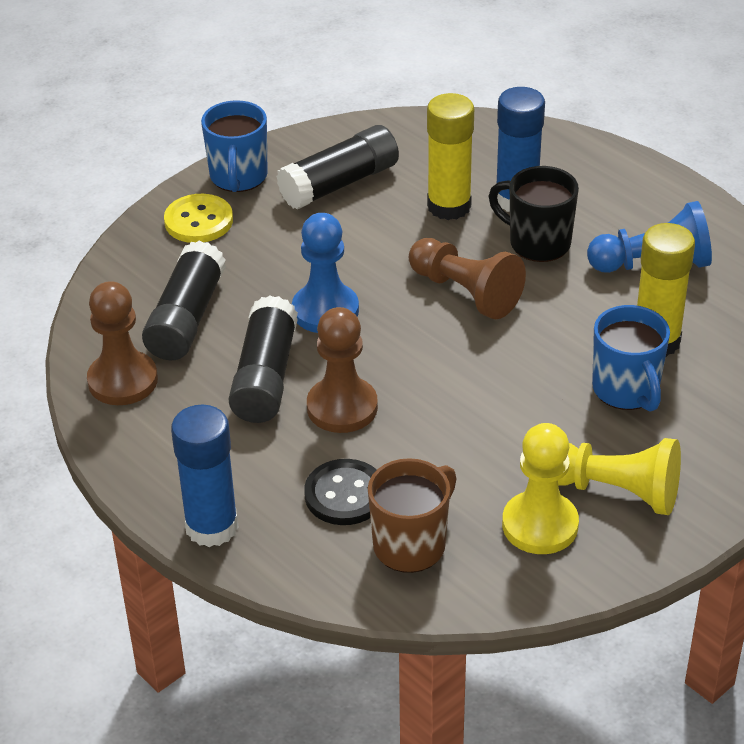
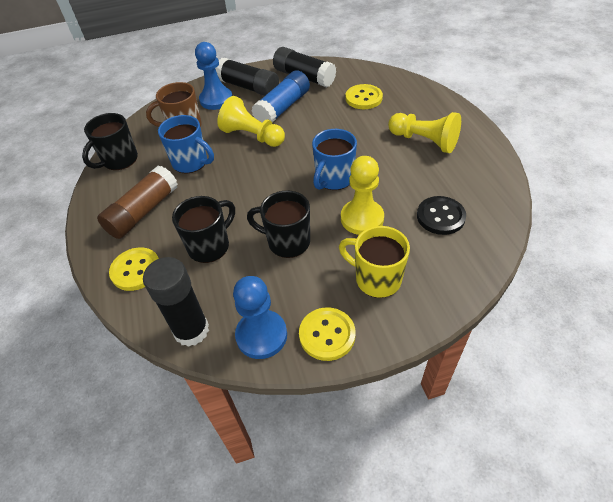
black mug: 1 -> 3
blue glue stick: 2 -> 1
brown glue stick: 0 -> 1
brown pawn: 3 -> 0
yellow button: 1 -> 3
yellow glue stick: 2 -> 0
yellow mug: 0 -> 1
yellow pawn: 2 -> 3

